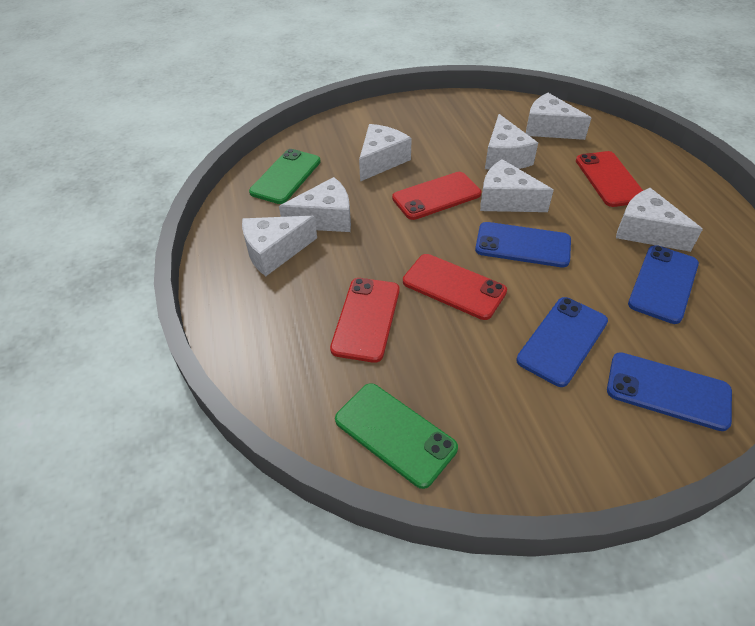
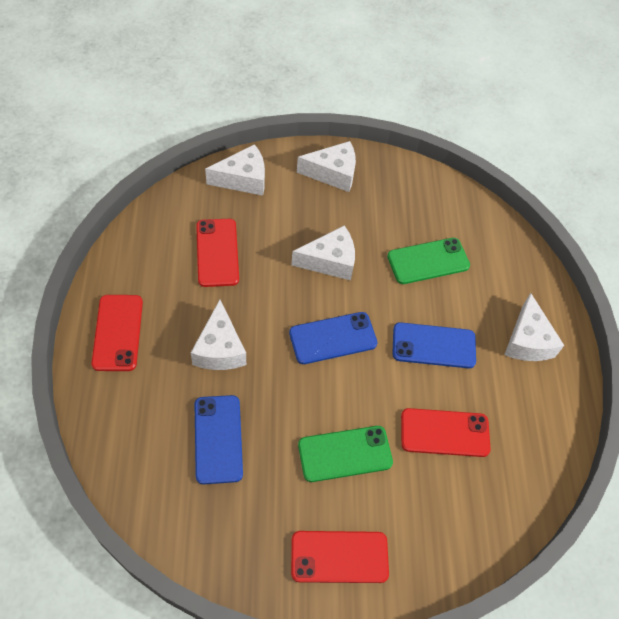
blue phone: 4 -> 3
white cheese: 7 -> 5

